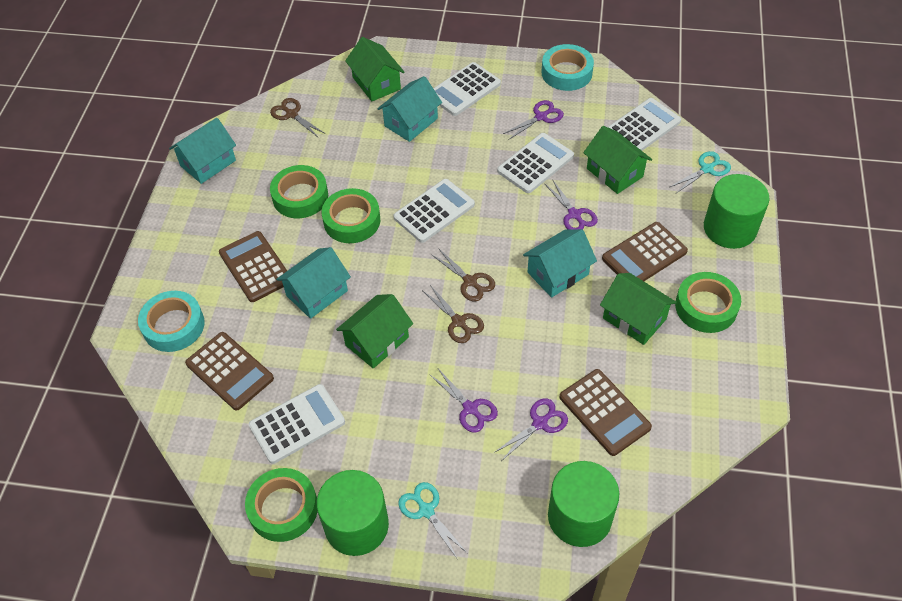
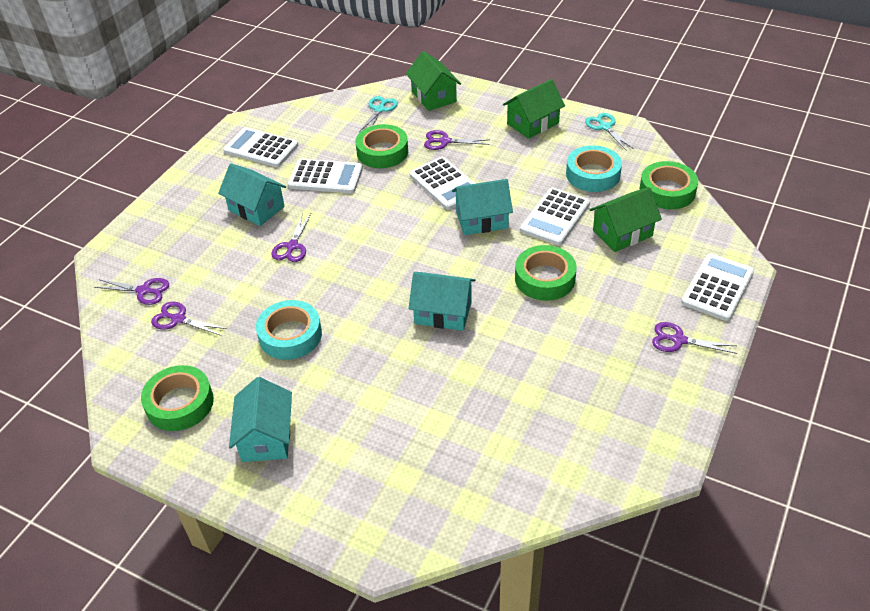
brown calculator: 4 -> 0
brown scissors: 3 -> 0
green cylinder: 3 -> 0
green house: 4 -> 3
purple scissors: 4 -> 5

